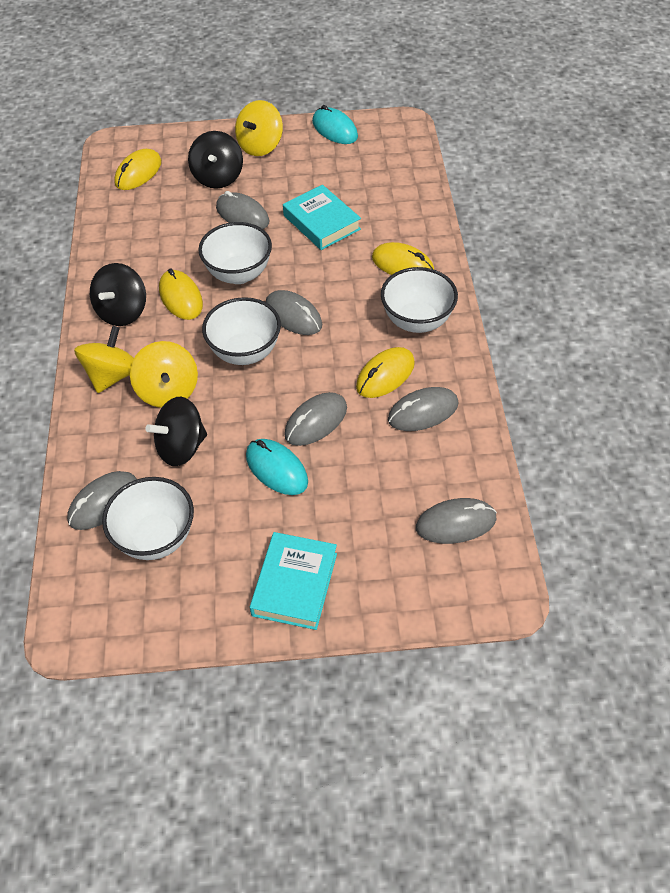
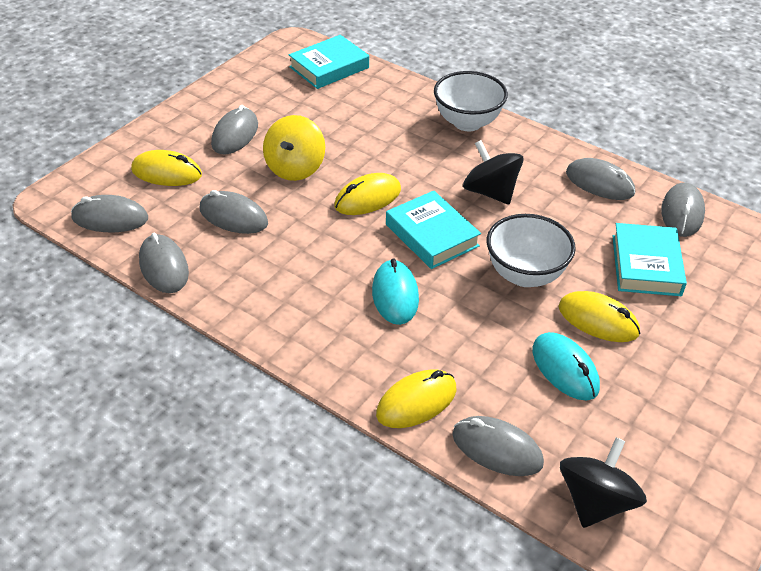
black spinning top: 3 -> 2
grey mouse: 6 -> 7
turquoise book: 2 -> 3
white bowl: 4 -> 2
yellow spinning top: 3 -> 1

